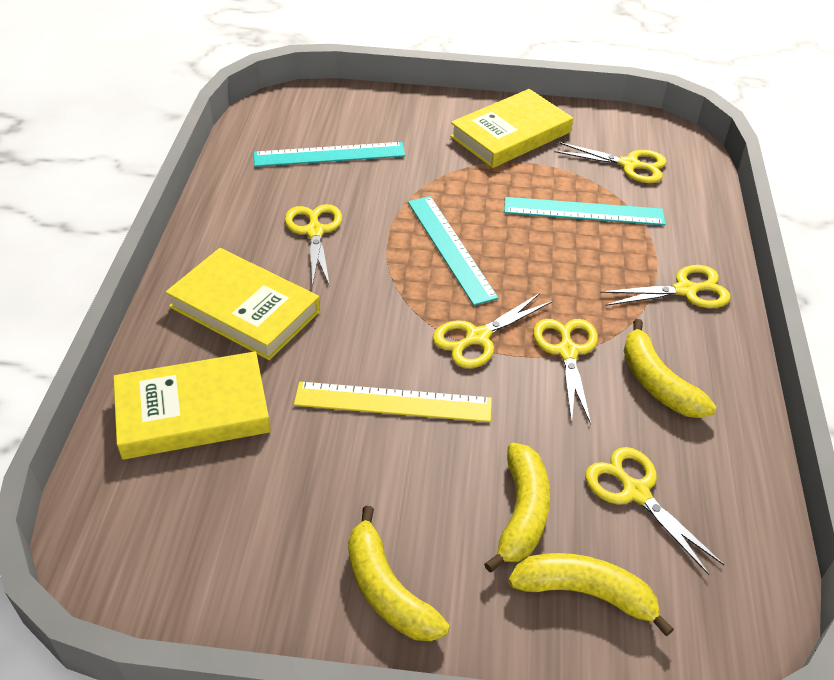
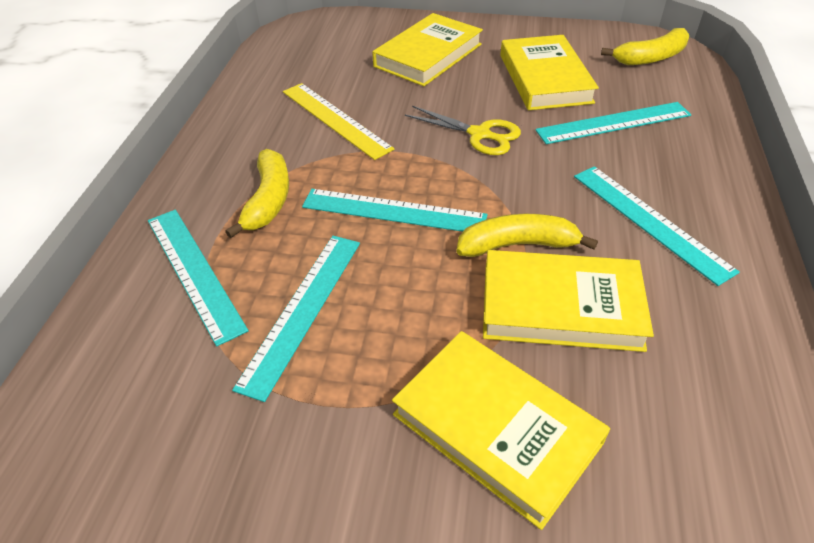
turquoise ruler: 3 -> 5
yellow banana: 4 -> 3
yellow book: 3 -> 4
yellow scissors: 6 -> 1

